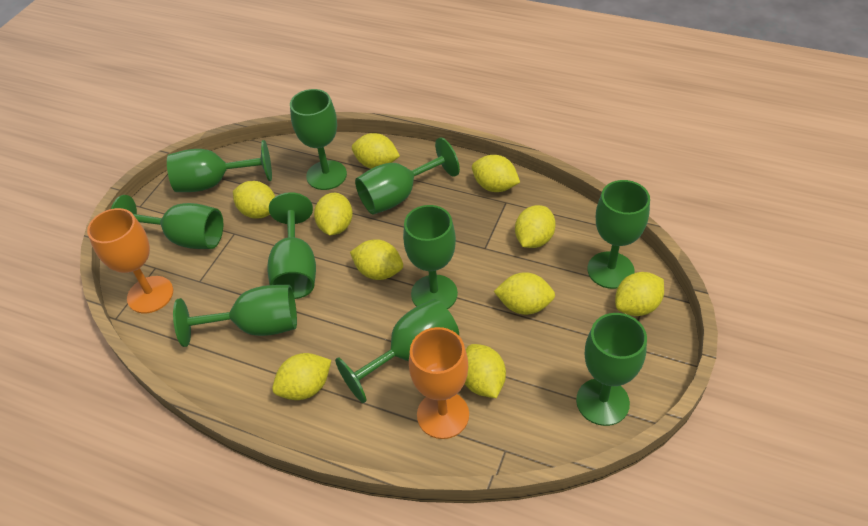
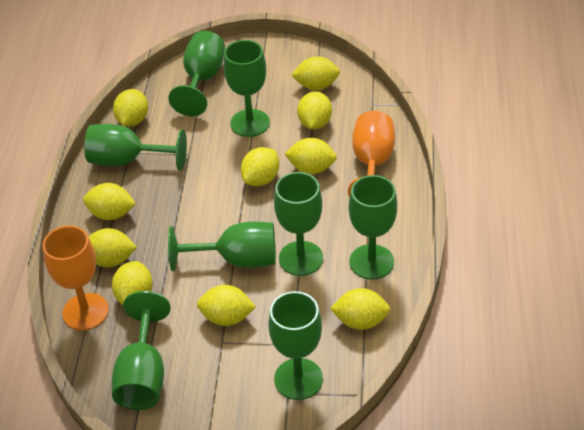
green goblet: 10 -> 8

